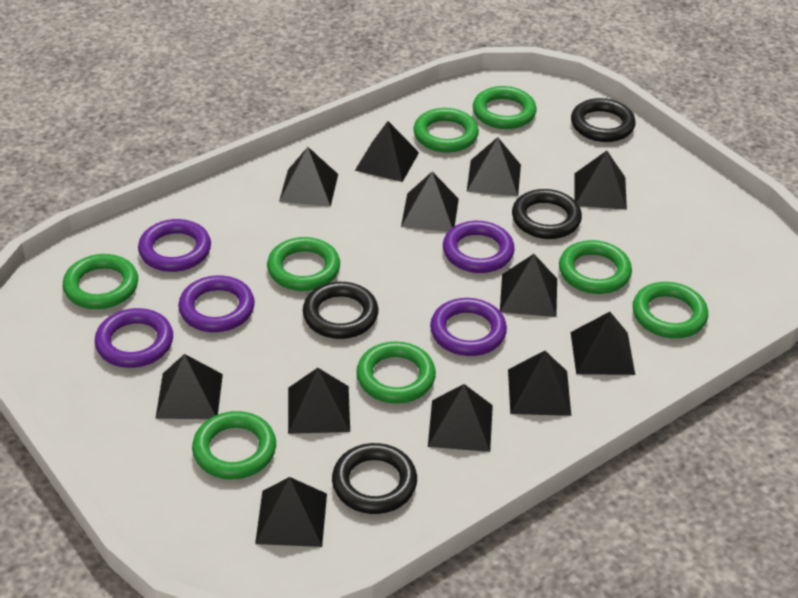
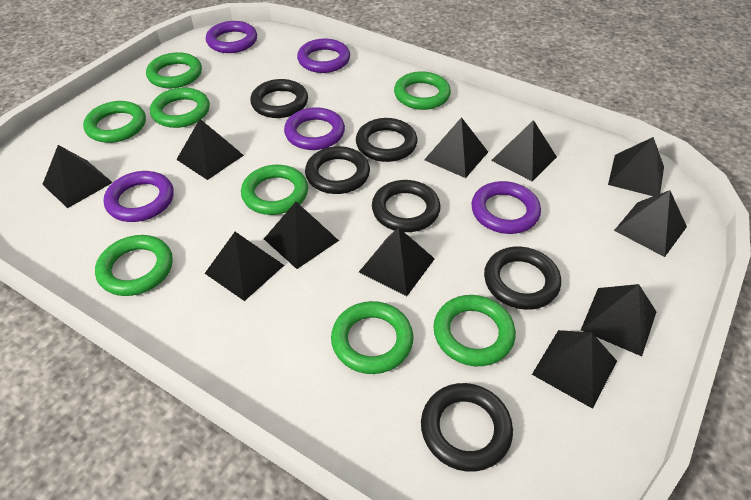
black pyramid: 12 -> 11
black ring: 4 -> 6

